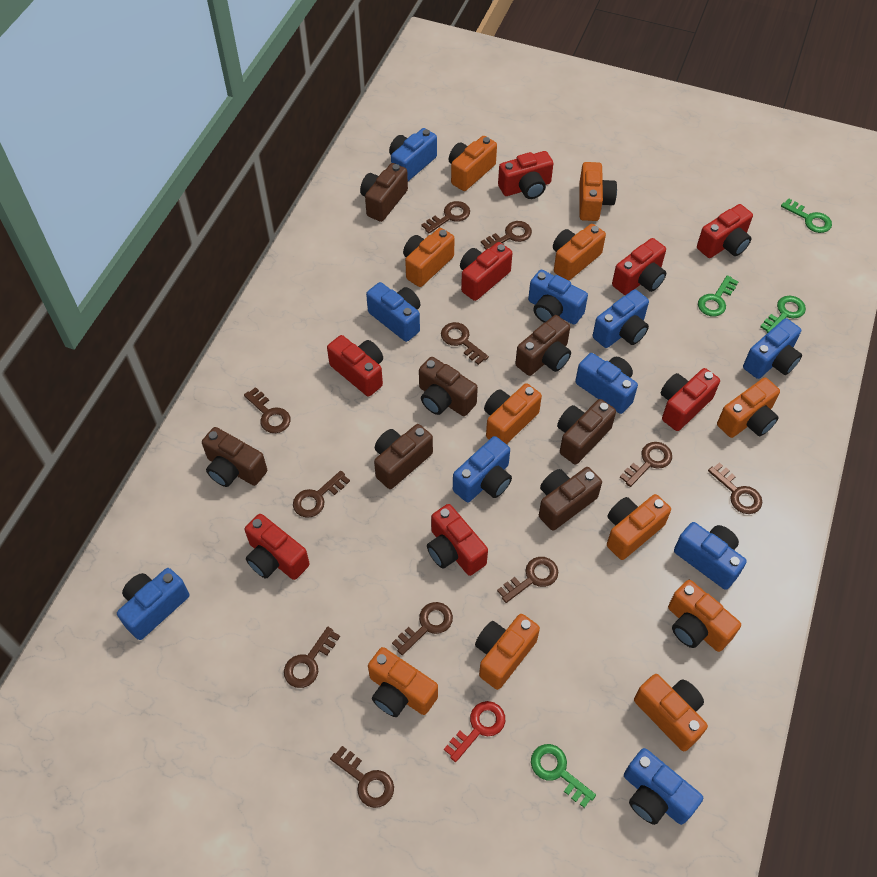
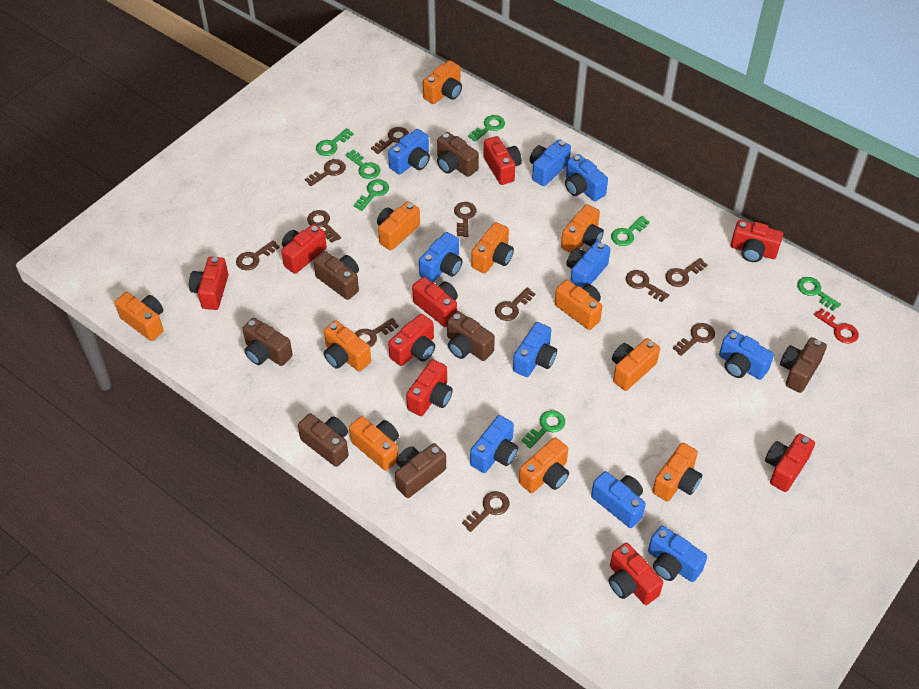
green key: 4 -> 7
red camera: 8 -> 9

